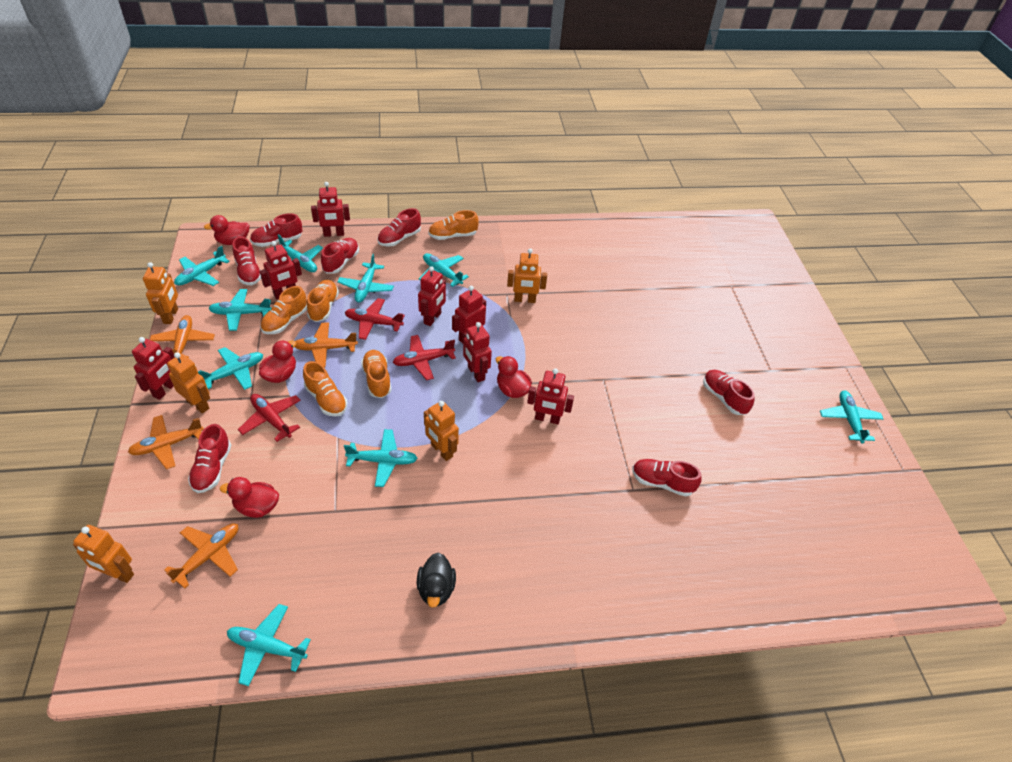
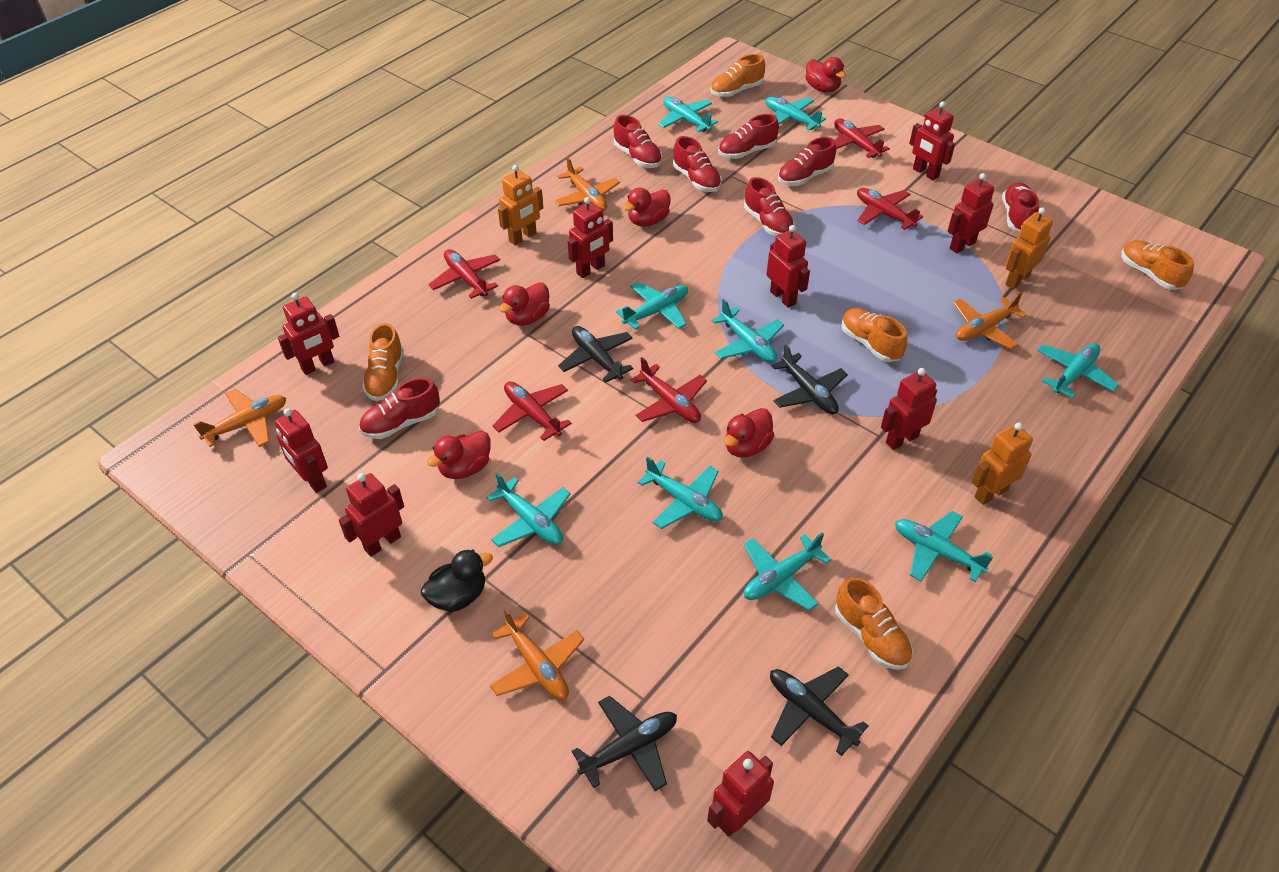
black plane: 0 -> 4
orange robot: 5 -> 3
red duck: 4 -> 5
red plane: 3 -> 5
red robot: 7 -> 9

